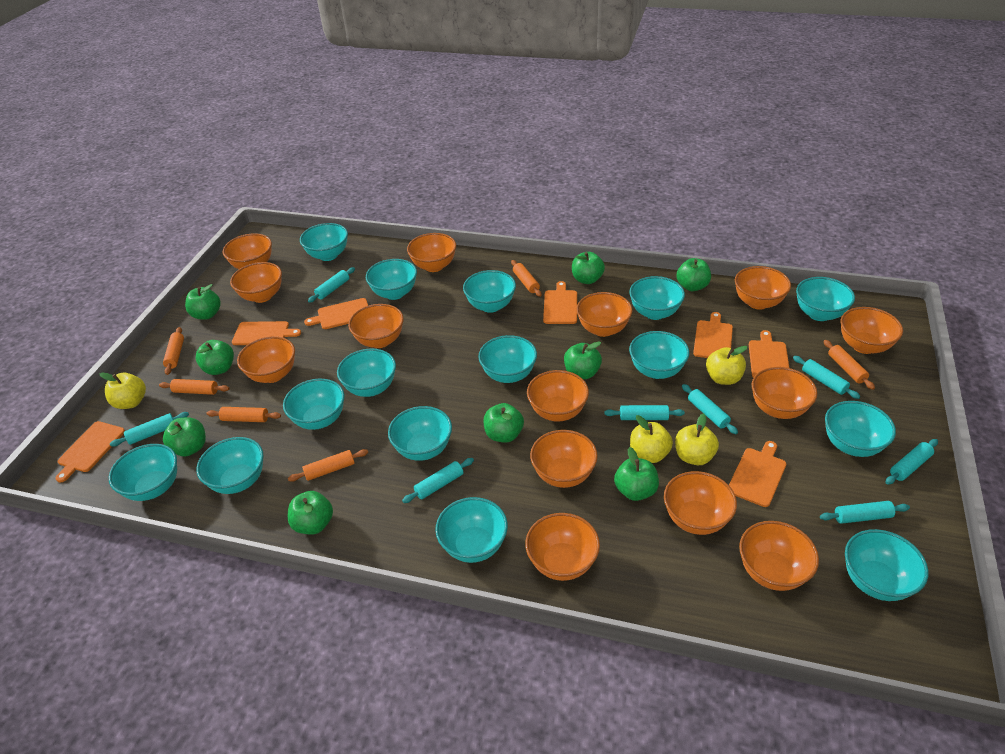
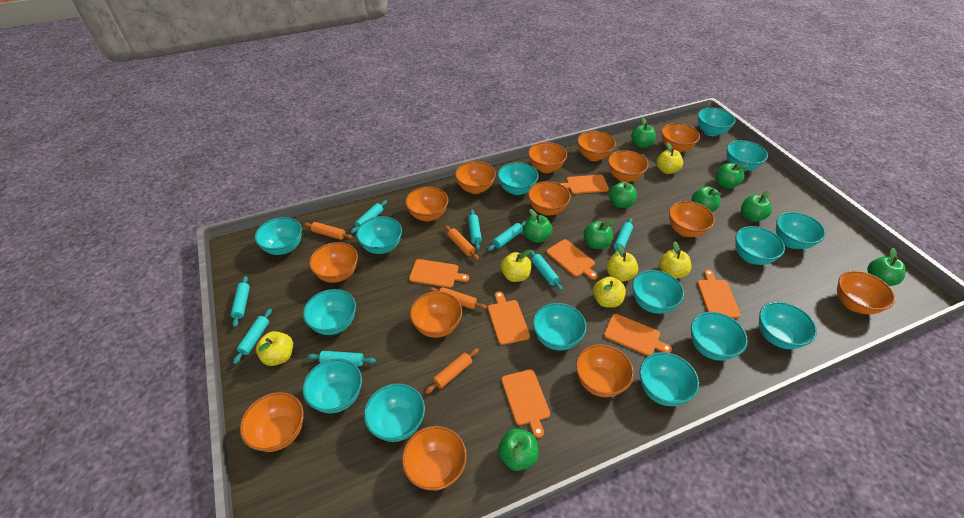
orange rolling pin: 6 -> 4
yellow apple: 4 -> 6

